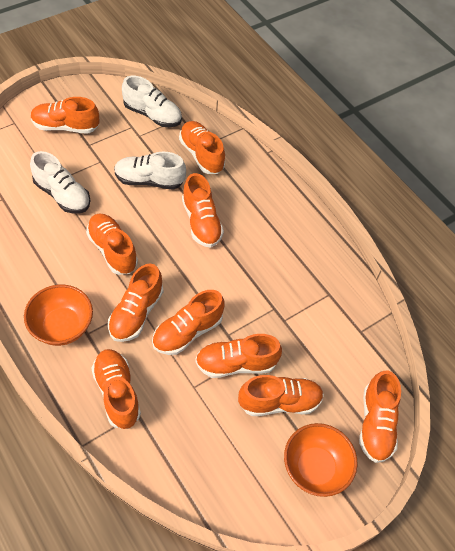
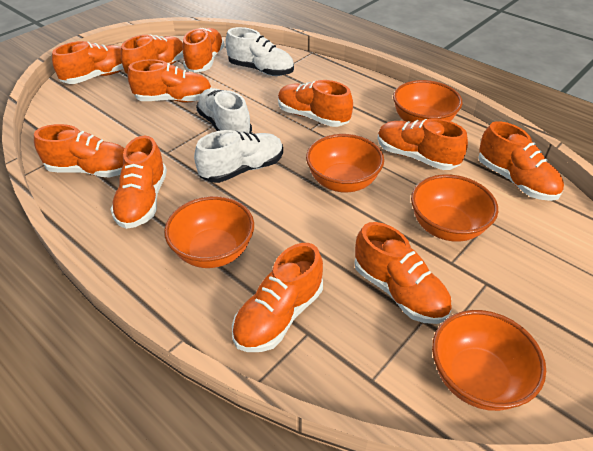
orange bowl: 2 -> 5
orange shoe: 10 -> 11

